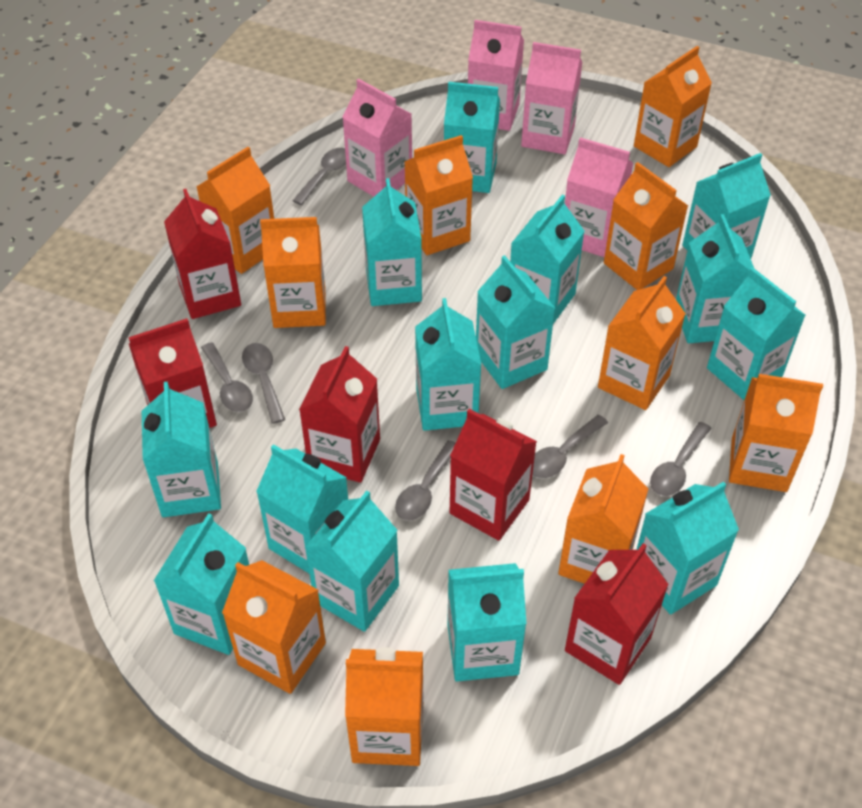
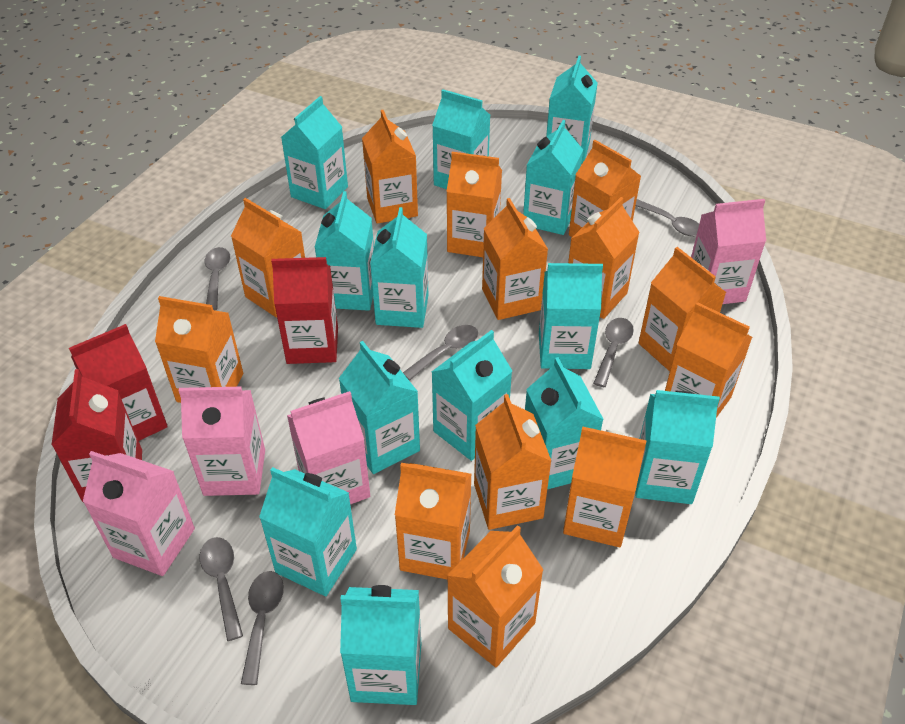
orange carton: 10 -> 13
red carton: 5 -> 3
turquoise carton: 14 -> 13

